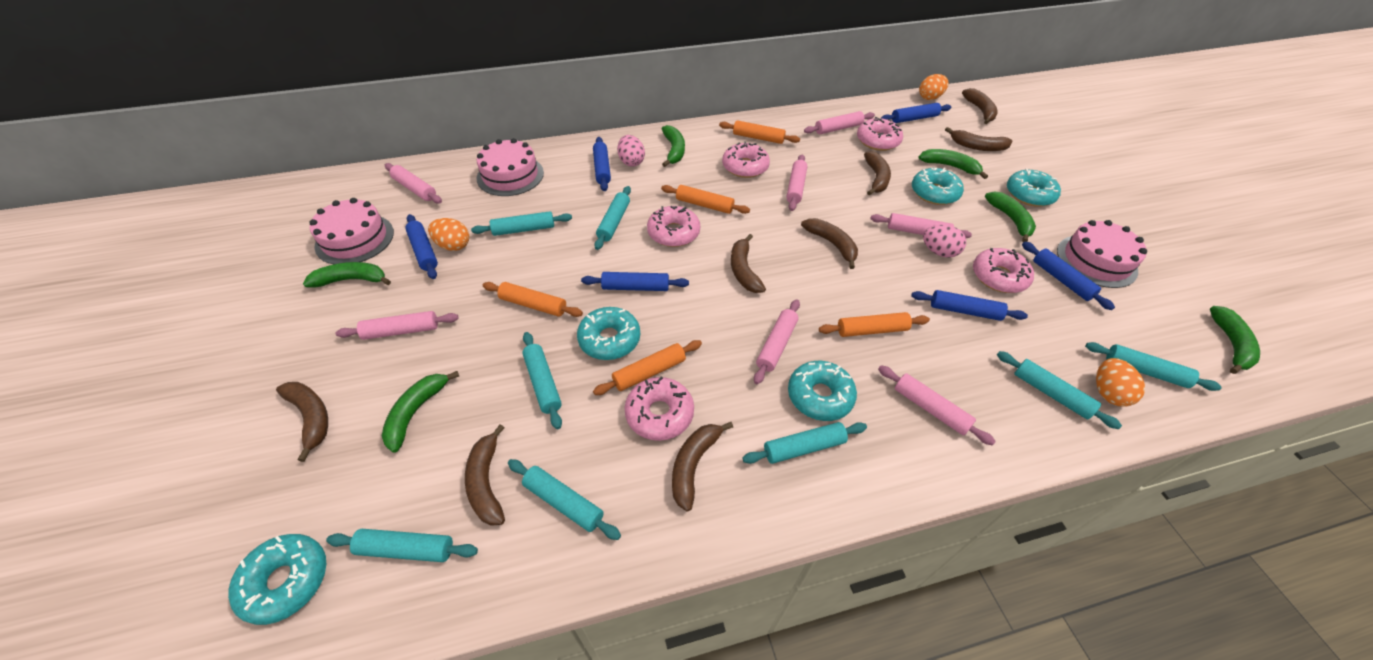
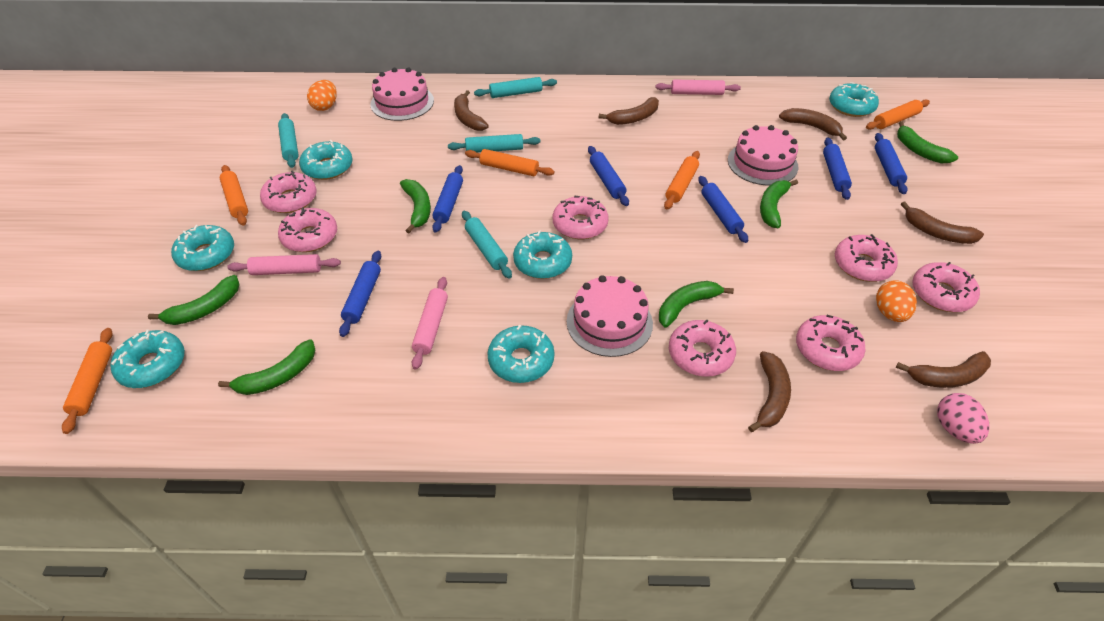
brown banana: 8 -> 6
orange egg: 3 -> 2
pink donut: 5 -> 7
pink egg: 2 -> 1
pink rolling pin: 7 -> 3
turquoise donut: 5 -> 6
turquoise rolling pin: 8 -> 4

